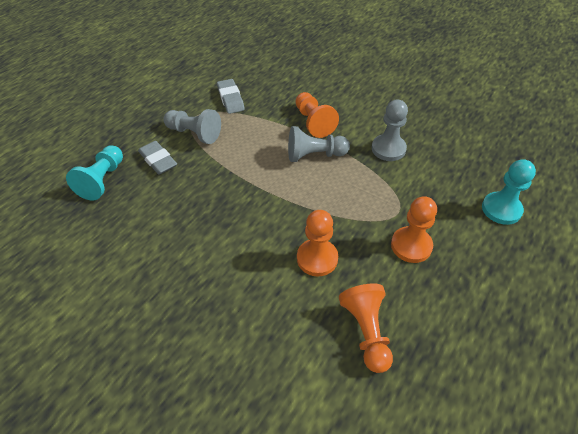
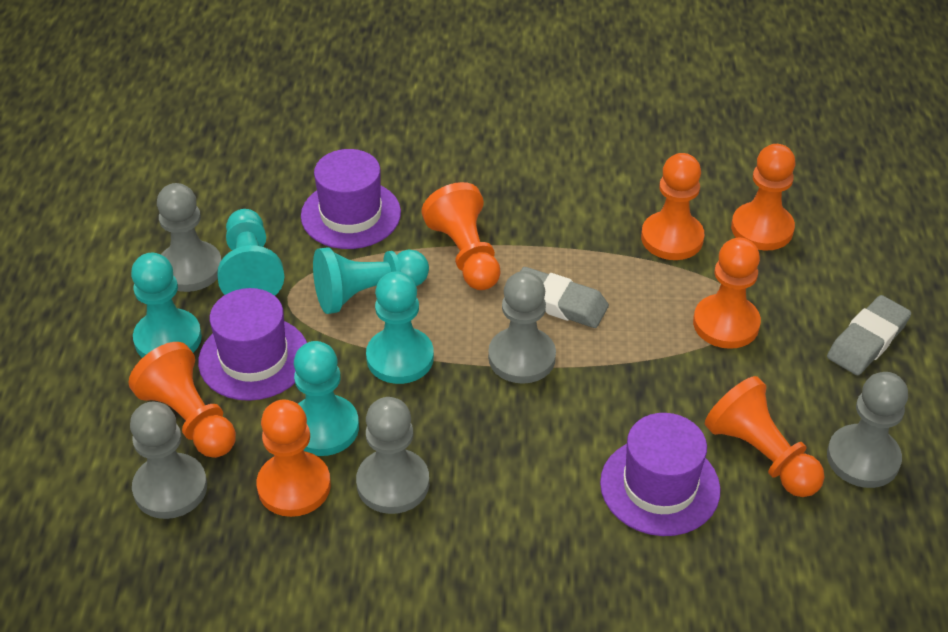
grey pawn: 3 -> 5
orange pawn: 4 -> 7
purple hat: 0 -> 3
turquoise pawn: 2 -> 5

